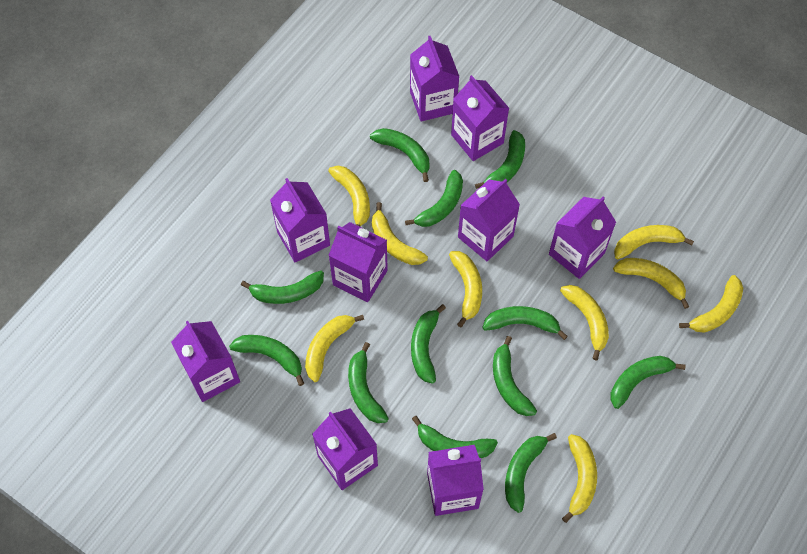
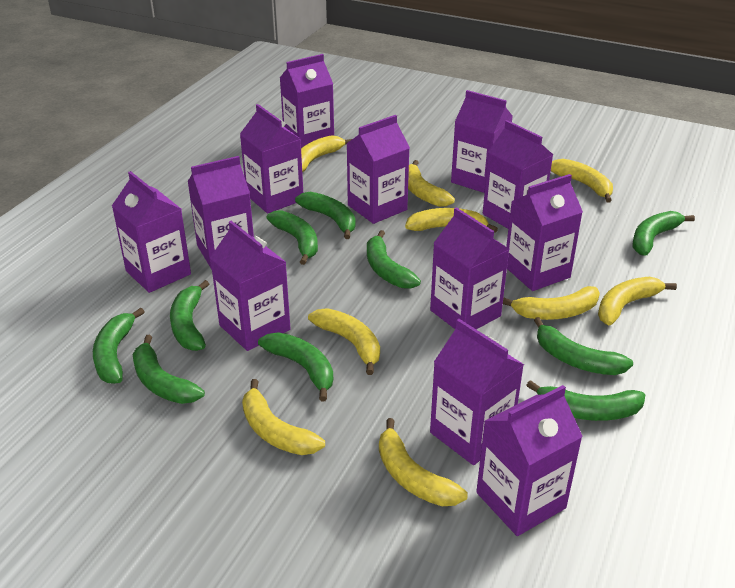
green banana: 12 -> 10
purple carton: 9 -> 12

